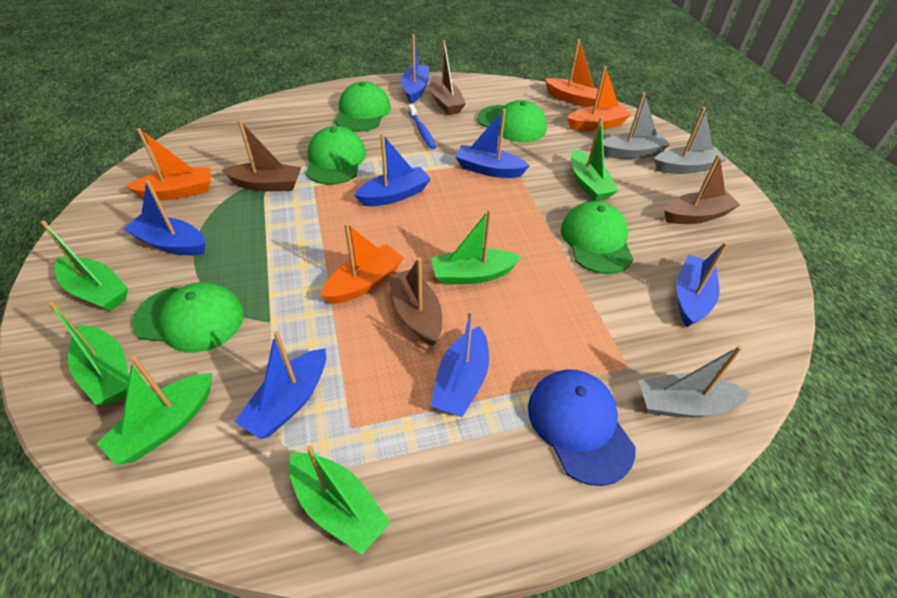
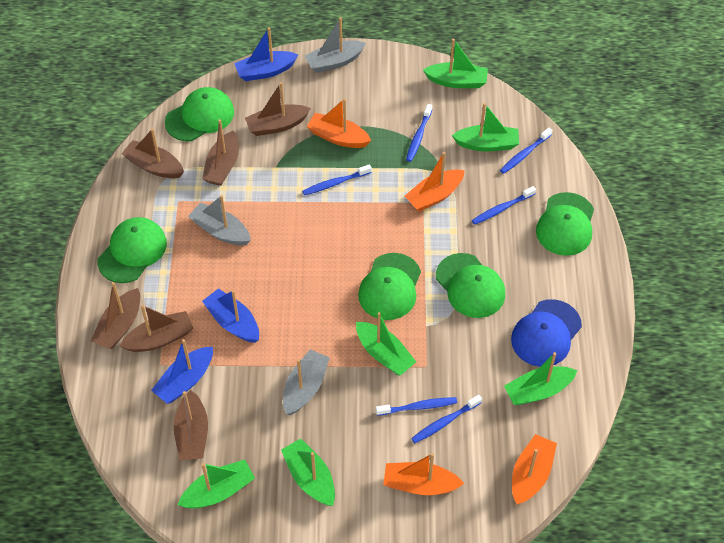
blue boat: 7 -> 3
blue toothbrush: 1 -> 6
brown boat: 4 -> 6

